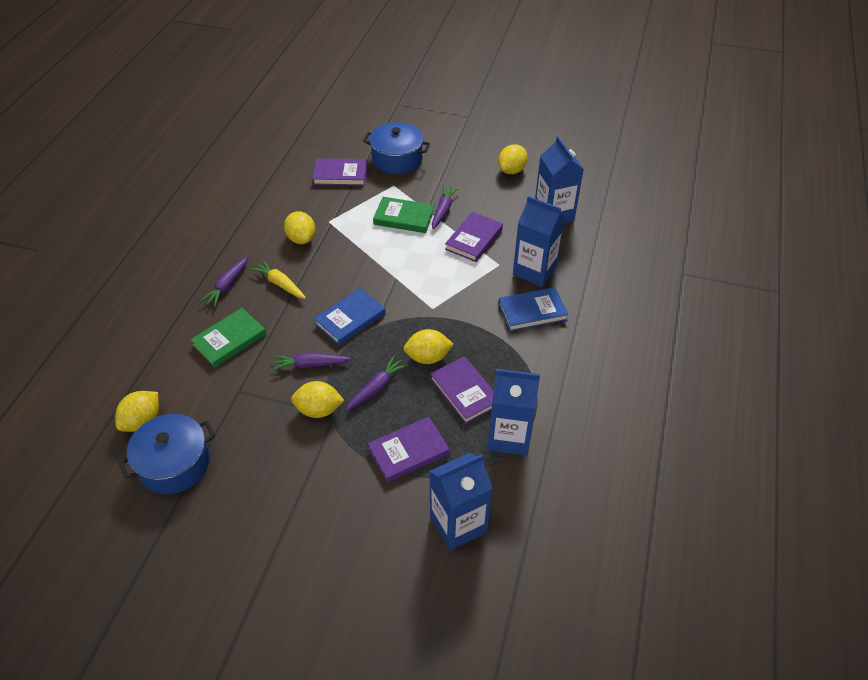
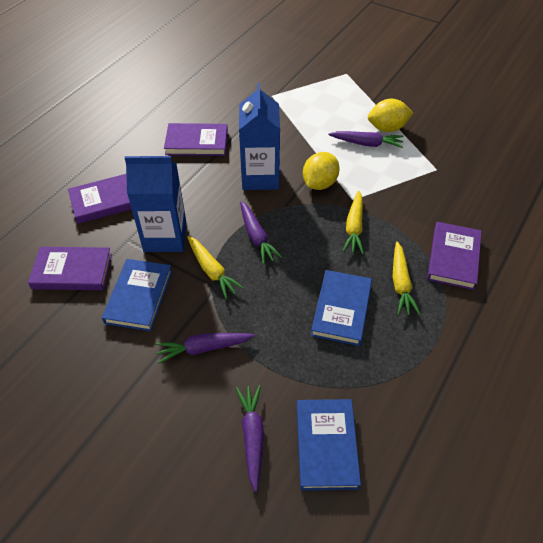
blue book: 2 -> 3
blue carton: 4 -> 2
blue pot: 2 -> 0
green book: 2 -> 0
yellow carrot: 1 -> 3
yellow lemon: 5 -> 2

